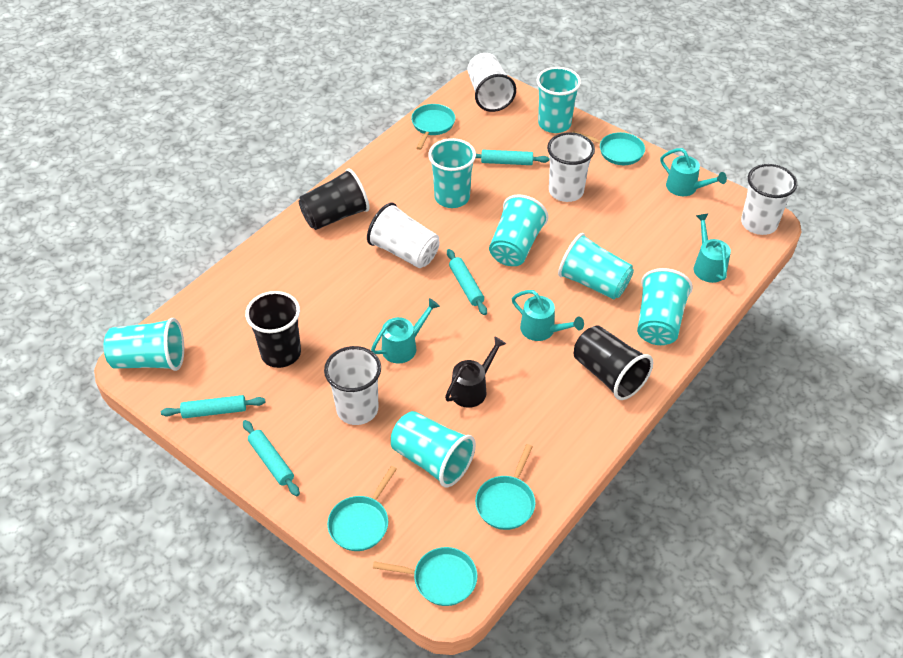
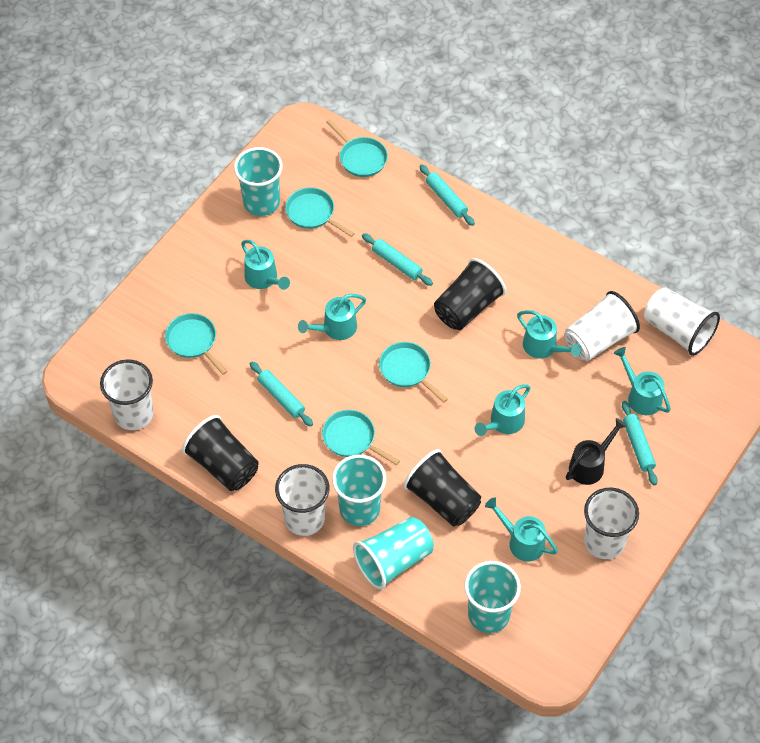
turquoise cup: 7 -> 4
turquoise watering can: 4 -> 6

